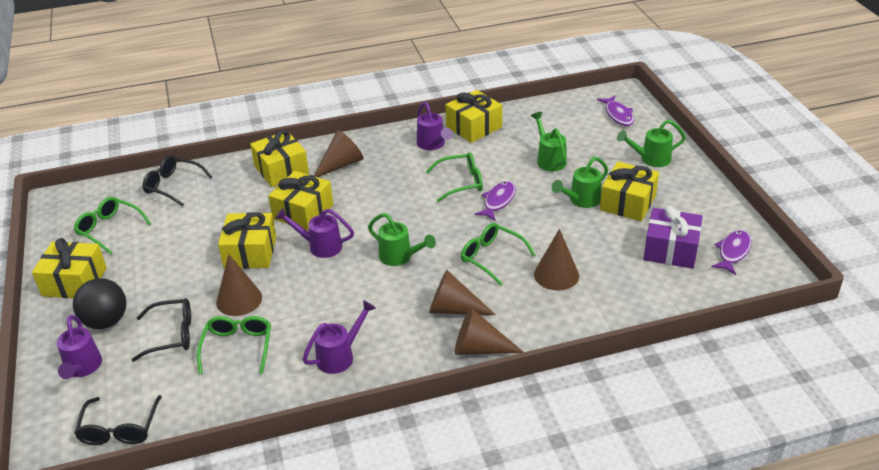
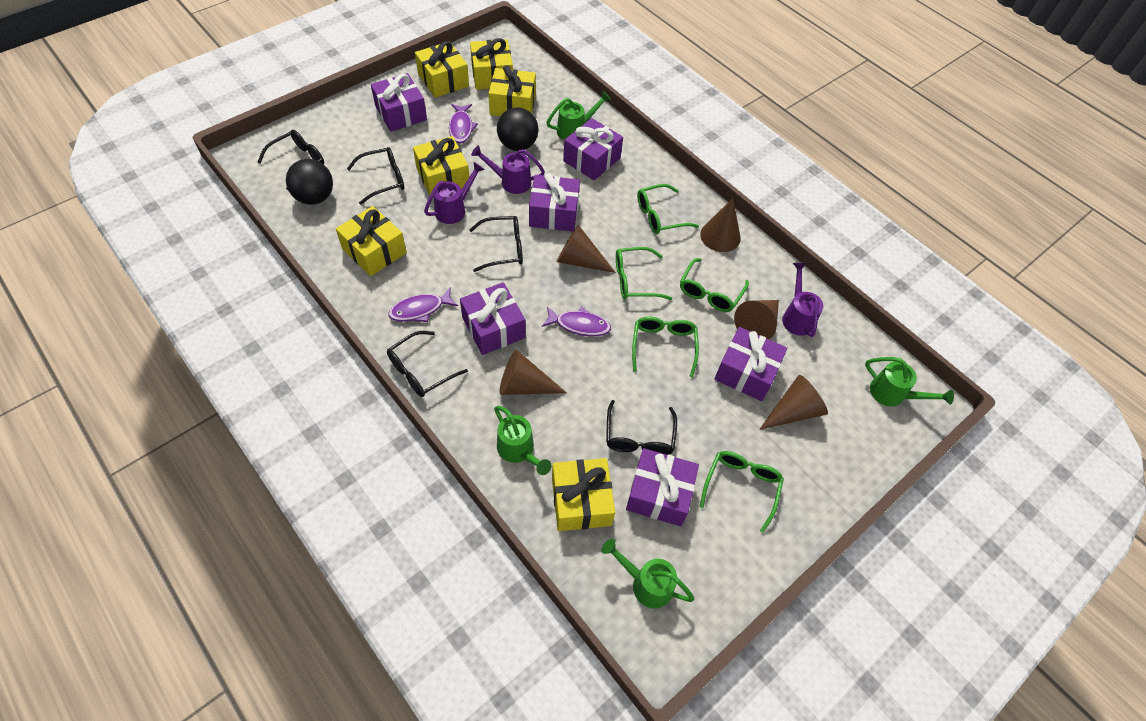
black ball: 1 -> 2
black glasses: 3 -> 5
green glasses: 4 -> 5
purple gift: 1 -> 6
purple watering can: 4 -> 3

